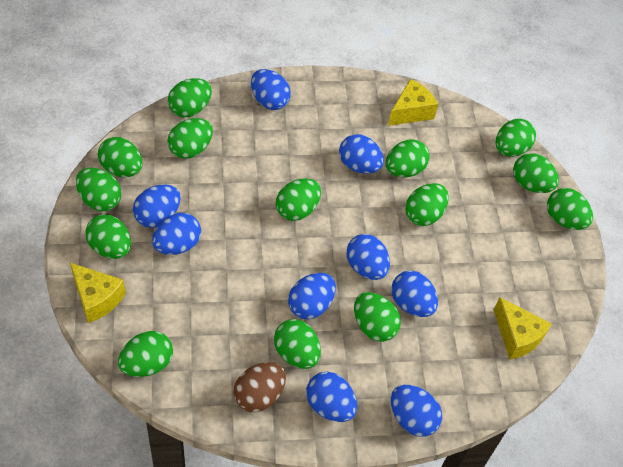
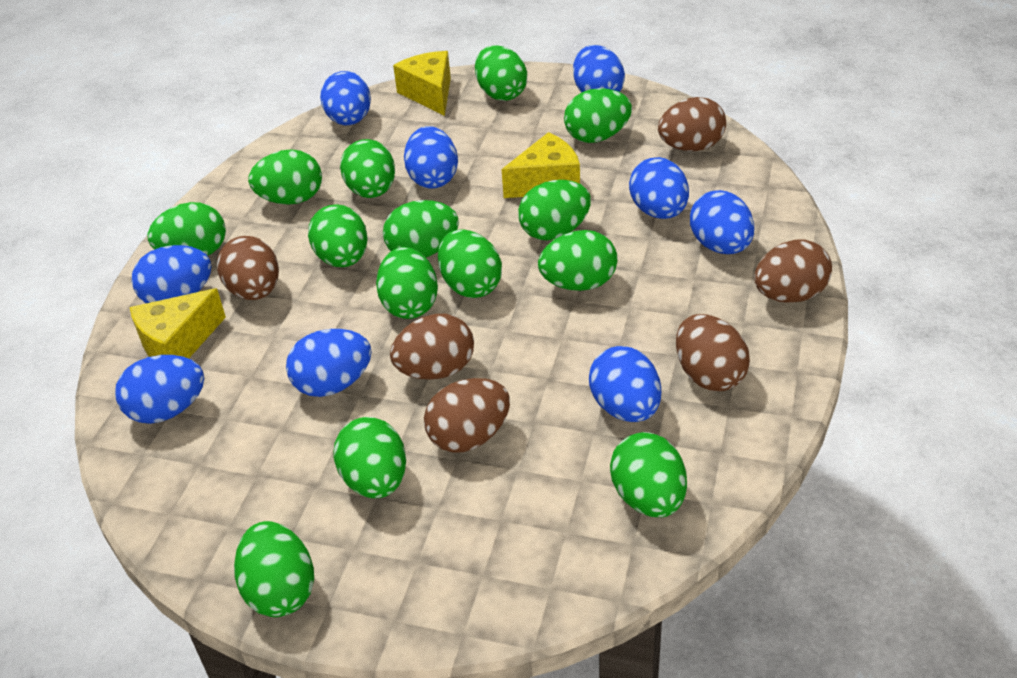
brown egg: 1 -> 6

